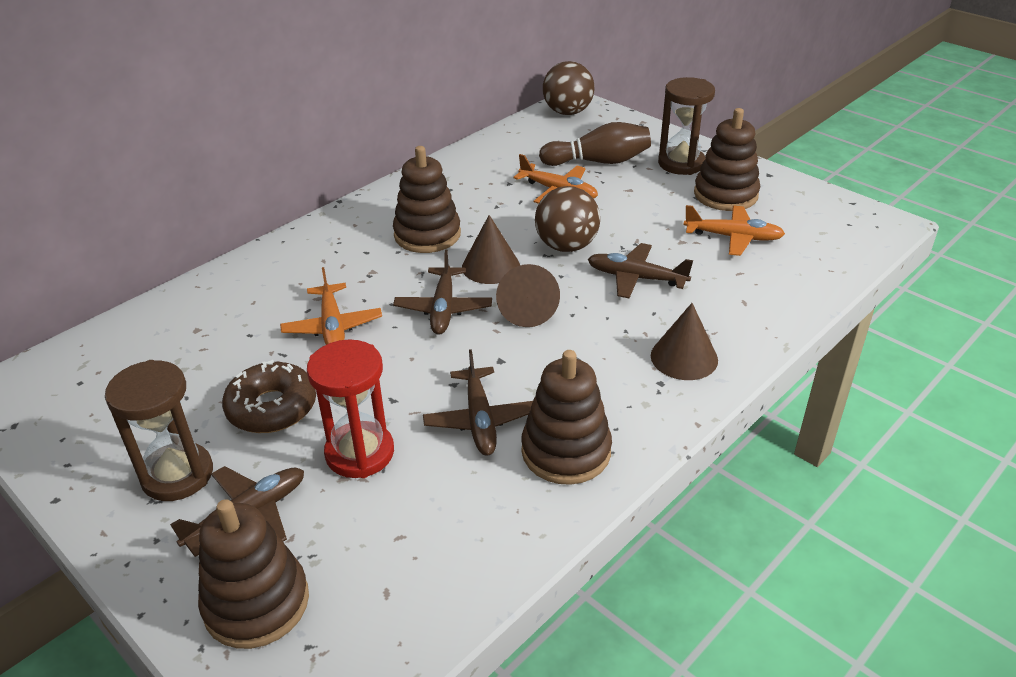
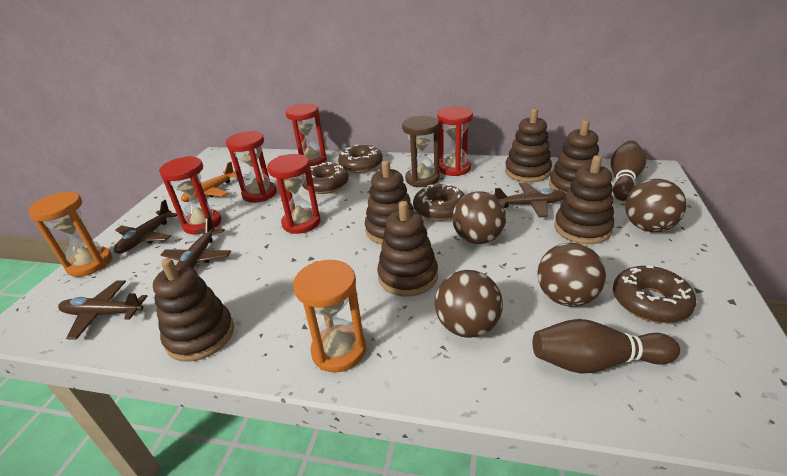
brown ball: 2 -> 4
brown bowling pin: 1 -> 2
brown cone: 3 -> 0
brown donut: 1 -> 4
brown hourglass: 2 -> 1
brown stacking toy: 4 -> 6
orange hourglass: 0 -> 2
orange plane: 3 -> 1
red hourglass: 1 -> 5

